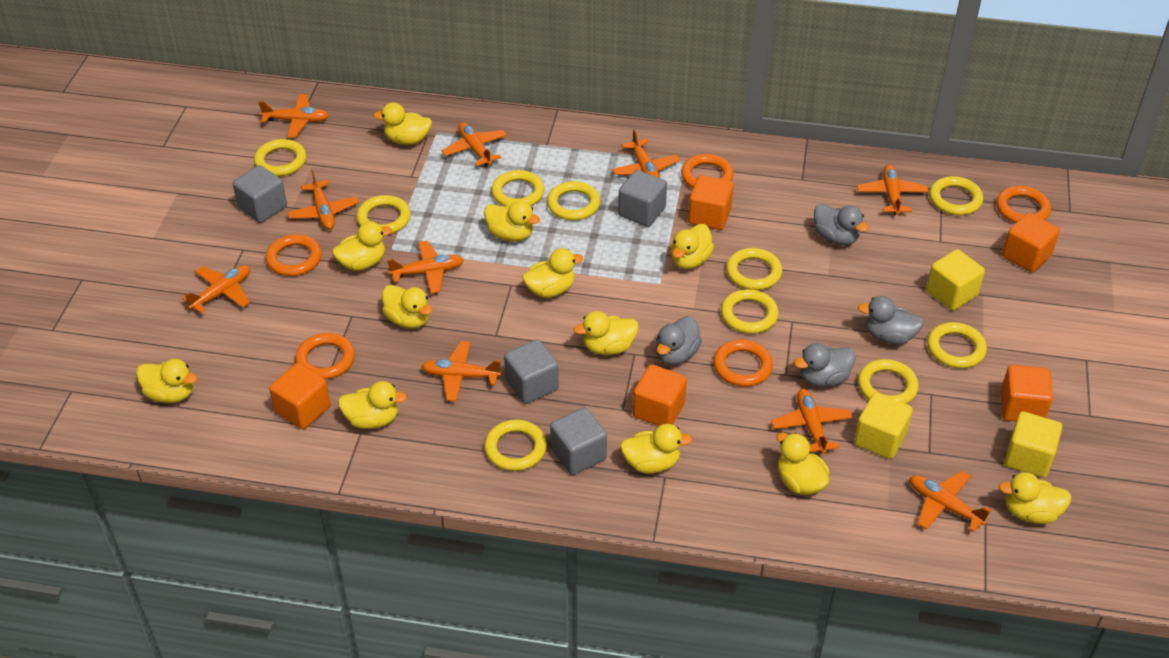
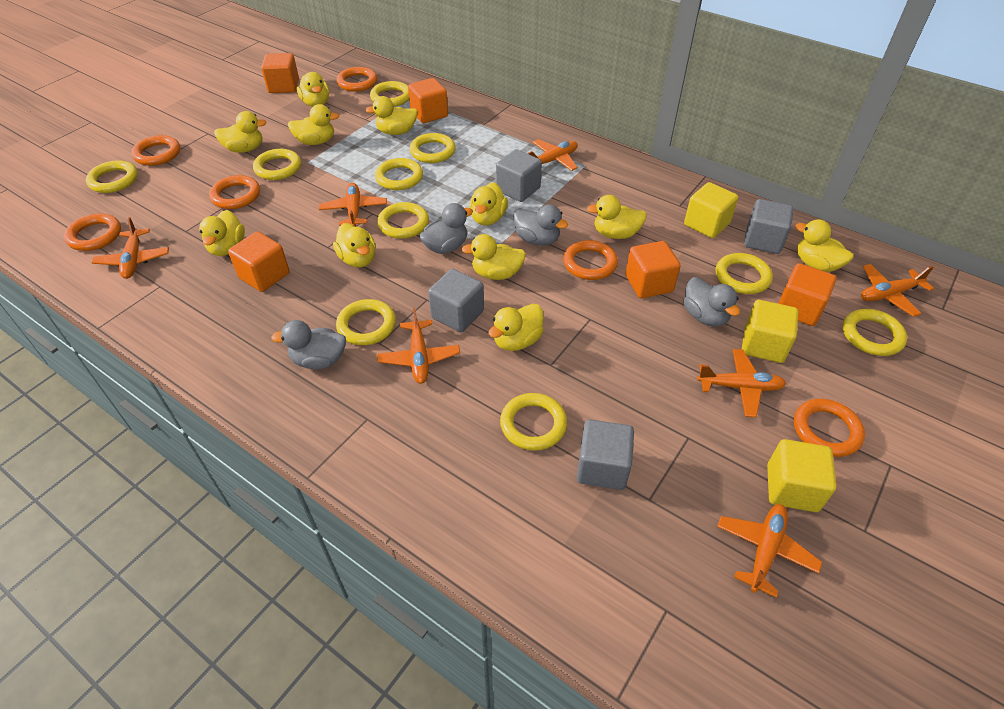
orange plane: 10 -> 7
orange ring: 5 -> 6
yellow duck: 12 -> 11

